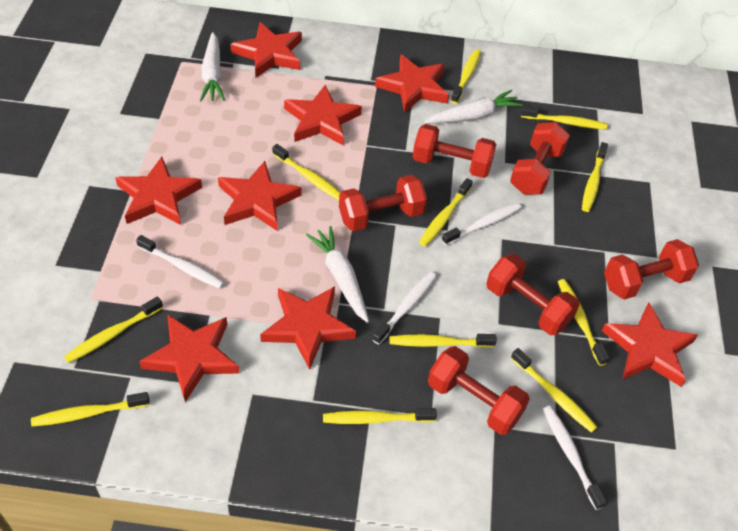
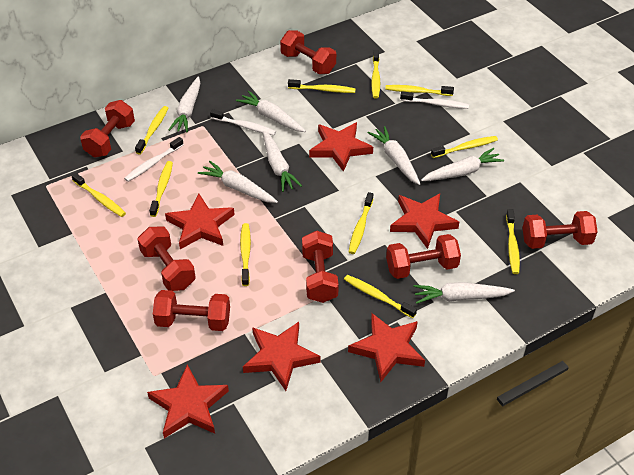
red dumbbell: 6 -> 7
red star: 8 -> 6
white carrot: 3 -> 7
white toothbrush: 4 -> 3

